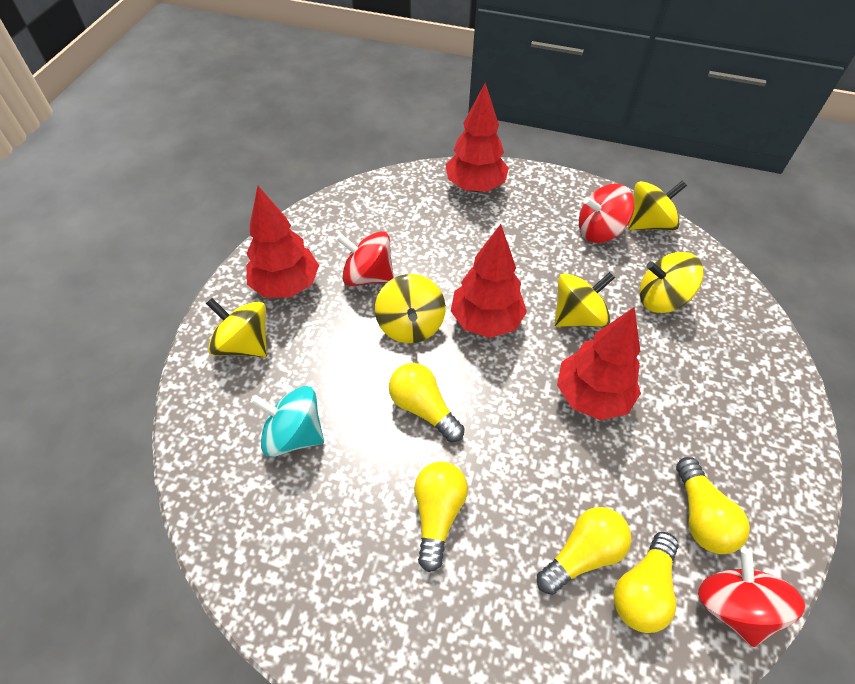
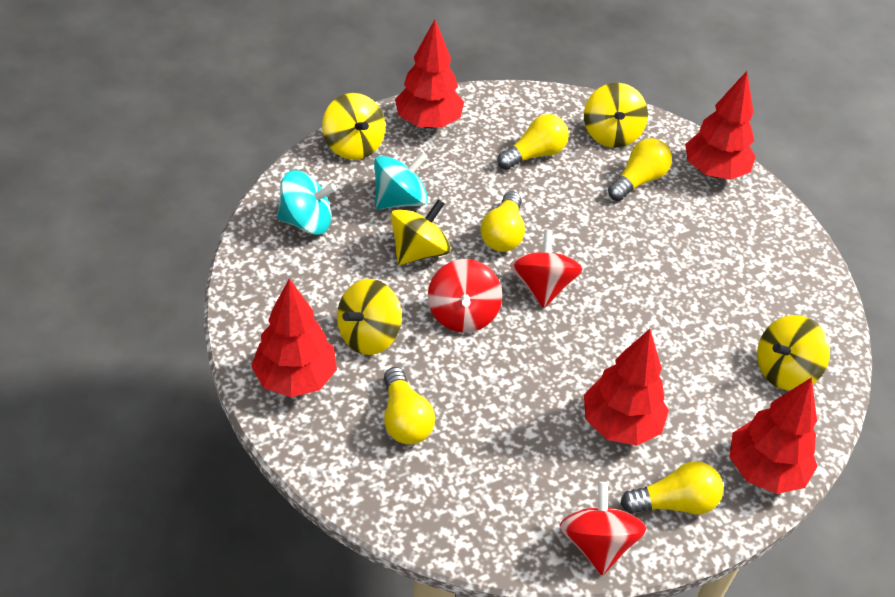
red tree: 4 -> 5
turquoise spinning top: 1 -> 2

